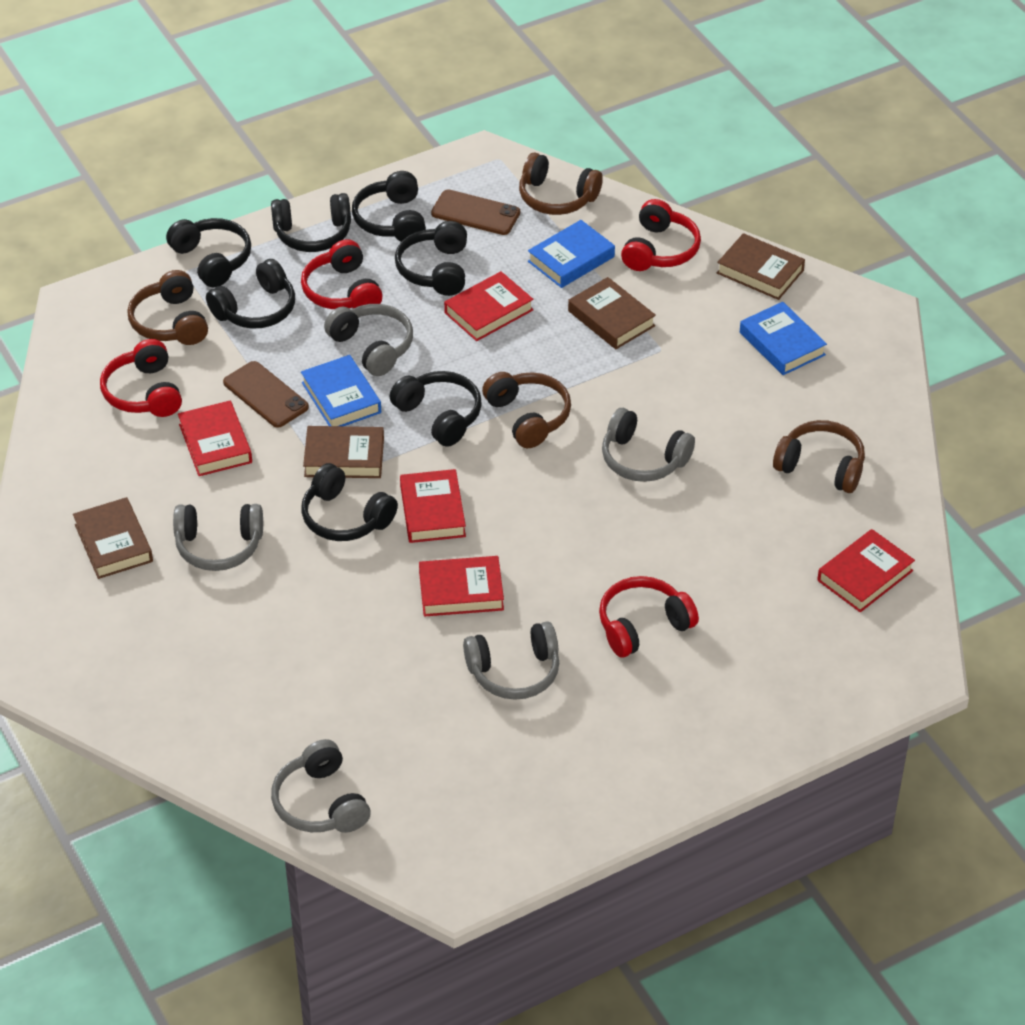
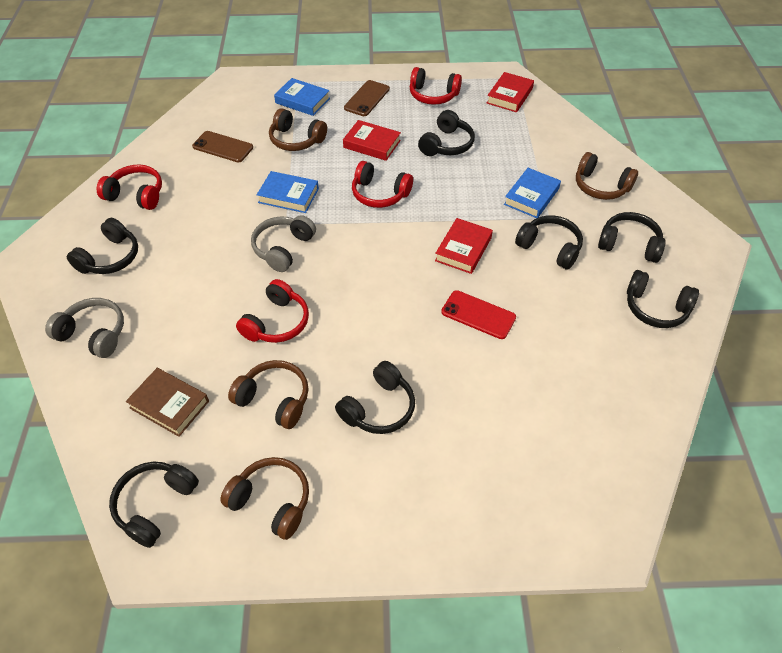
brown book: 4 -> 1
grey headphones: 5 -> 2
red book: 5 -> 3
red phone: 0 -> 1

